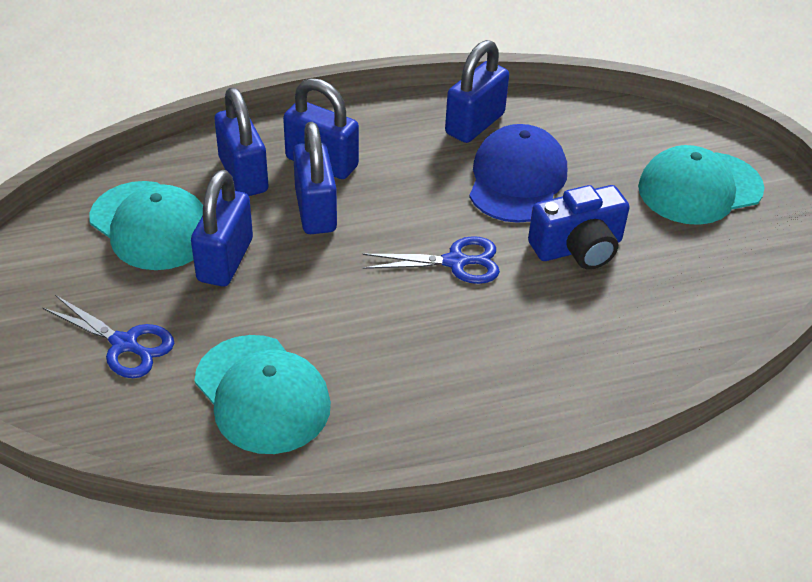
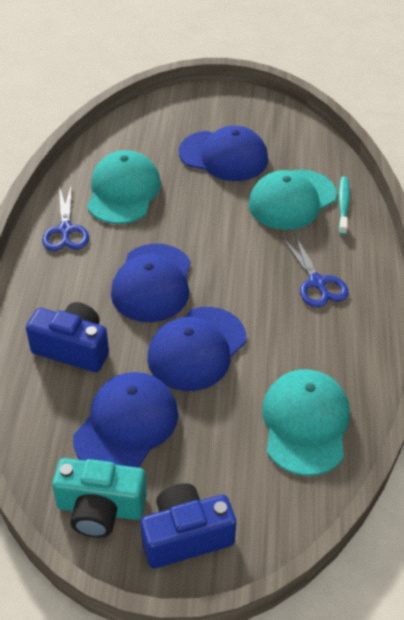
blue camera: 1 -> 2
blue cap: 1 -> 4
blue padlock: 5 -> 0
turquoise camera: 0 -> 1
turquoise toothbrush: 0 -> 1

